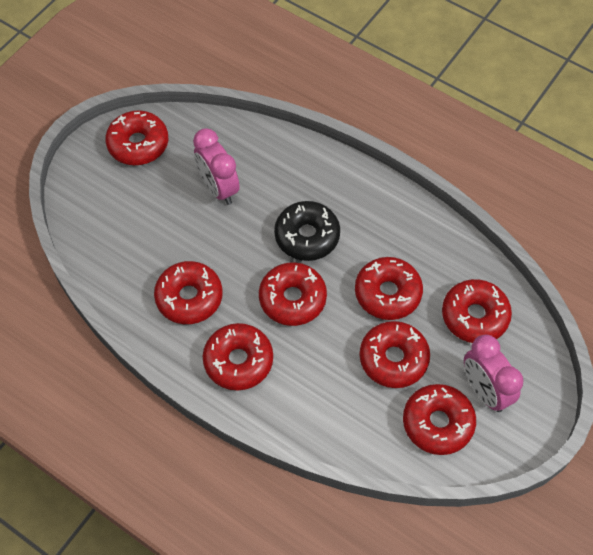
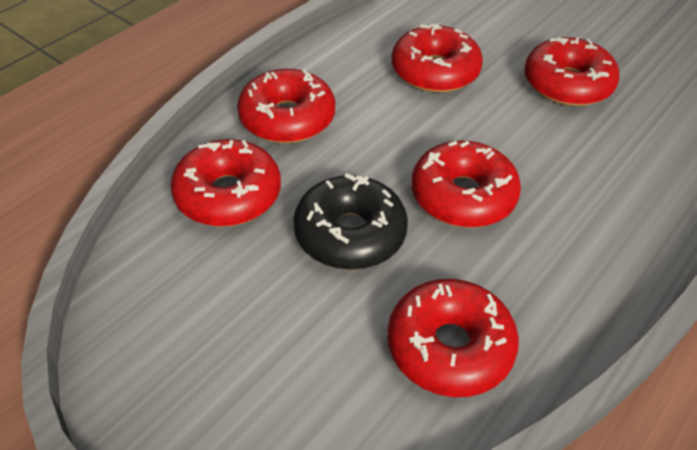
pink clock: 2 -> 0
red donut: 8 -> 6

